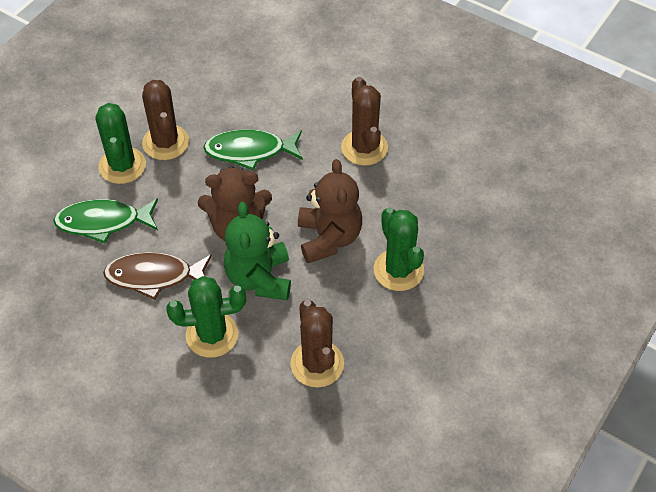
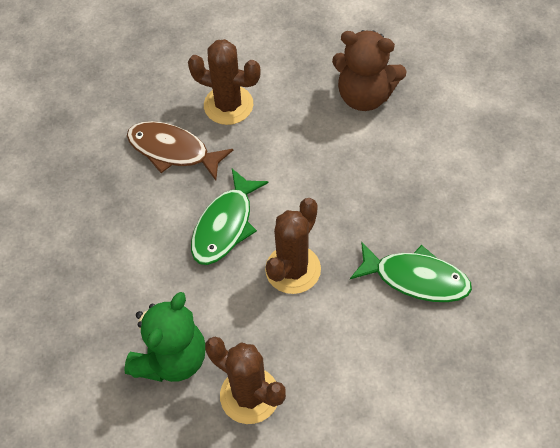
brown teddy bear: 2 -> 1
green cactus: 3 -> 0

